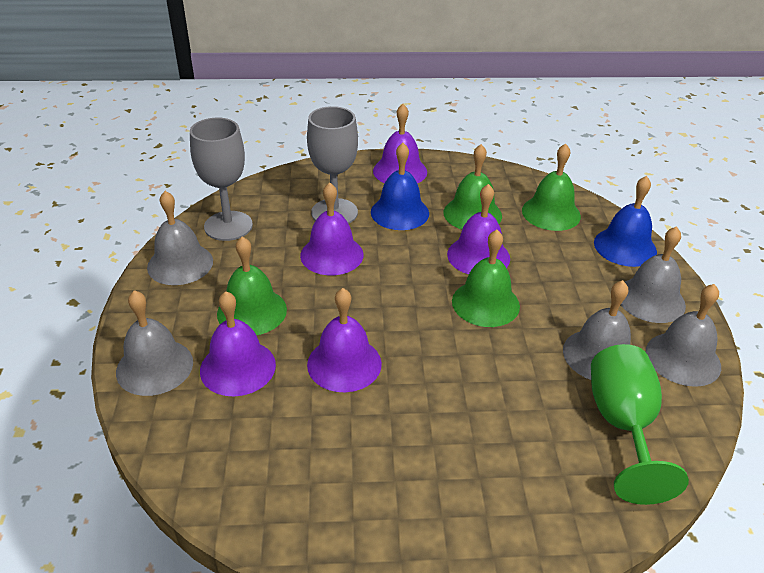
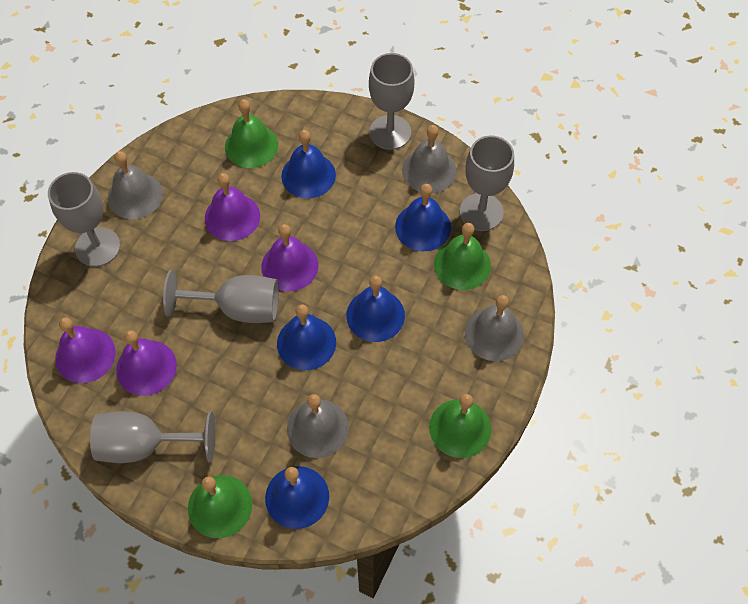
blue bell: 2 -> 5
green goblet: 1 -> 0
grey bell: 5 -> 4
grey goblet: 2 -> 5
purple bell: 5 -> 4

